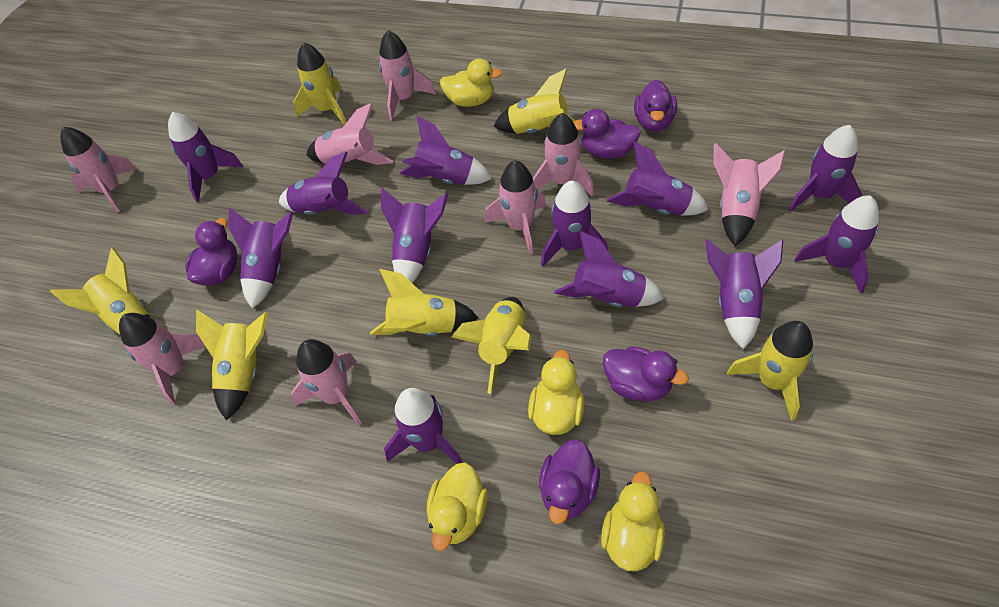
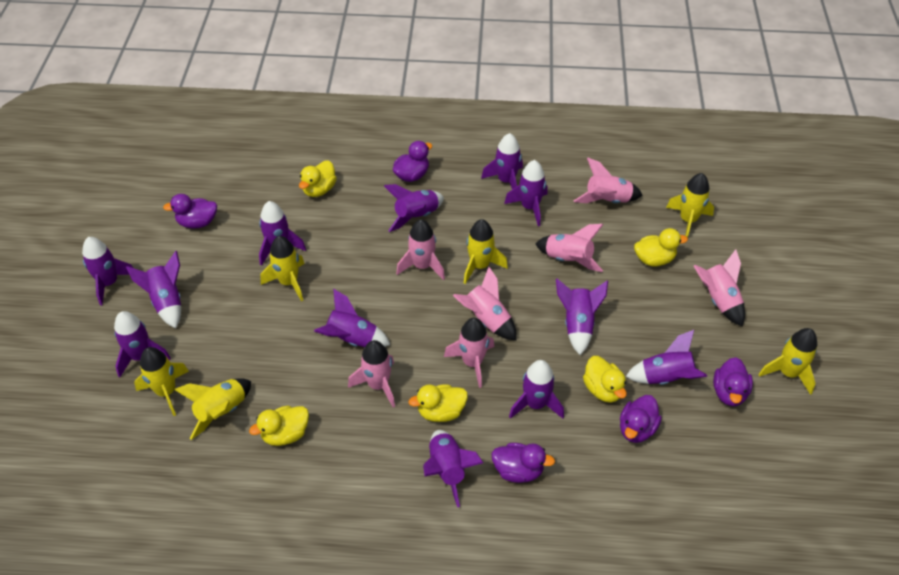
pink rocket: 8 -> 7
yellow duck: 4 -> 5
yellow rocket: 7 -> 6

